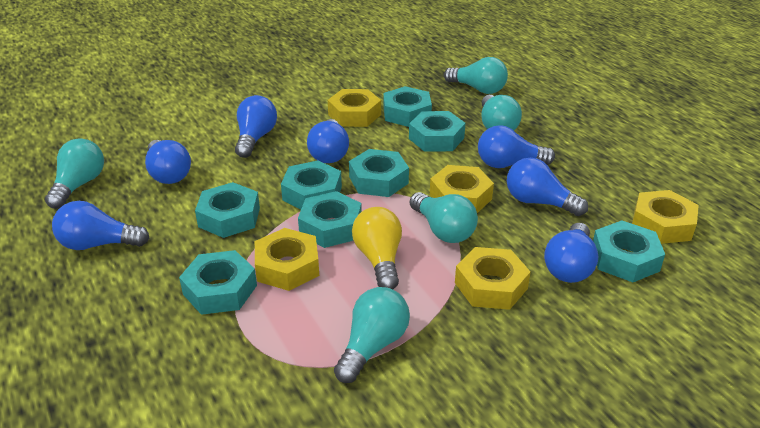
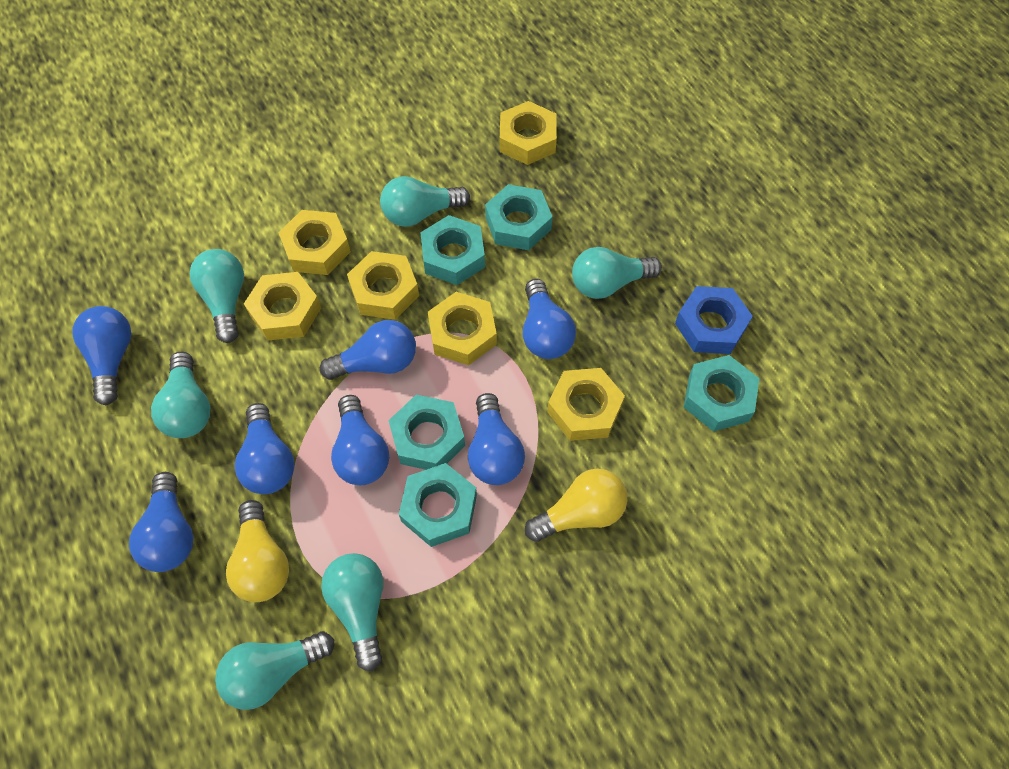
blue nut: 0 -> 1
turquoise light bulb: 5 -> 6
turquoise nut: 8 -> 5
yellow light bulb: 1 -> 2
yellow nut: 5 -> 6

